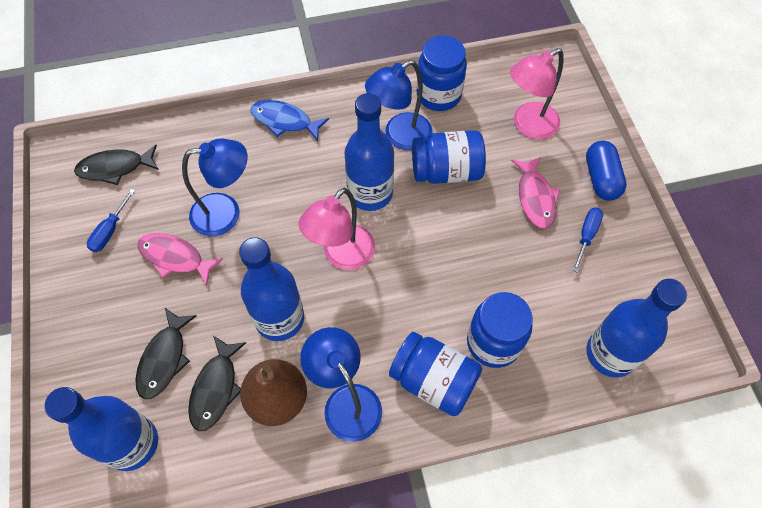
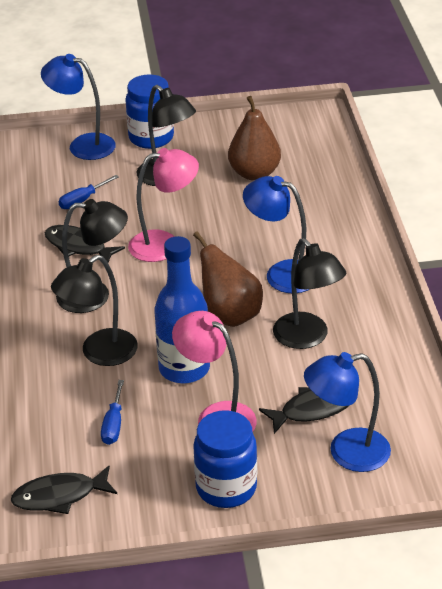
black lamp: 0 -> 4
blue bottle: 4 -> 1
blue capsule: 1 -> 0
blue fish: 1 -> 0
blue jar: 4 -> 2
brown pear: 1 -> 2
pink fish: 2 -> 0

